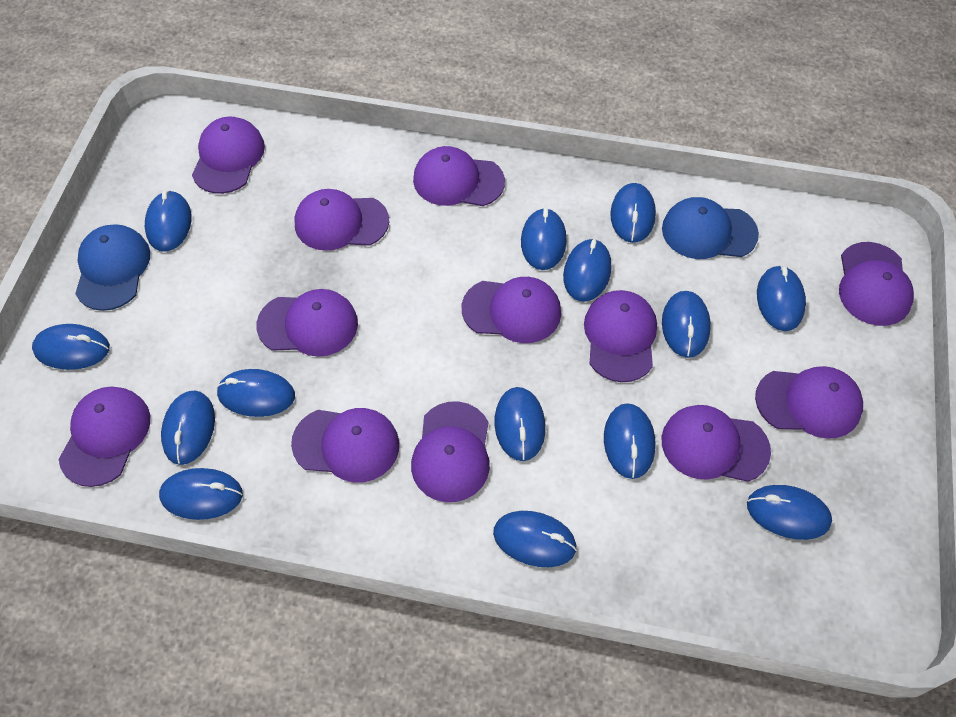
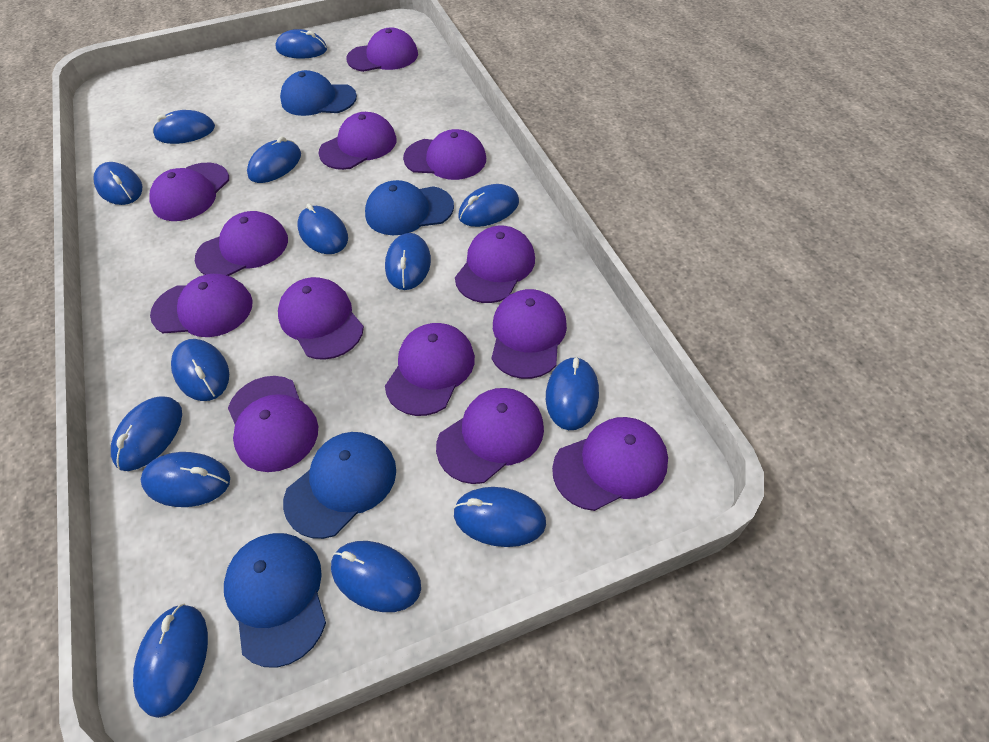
blue cap: 2 -> 4
purple cap: 12 -> 13

